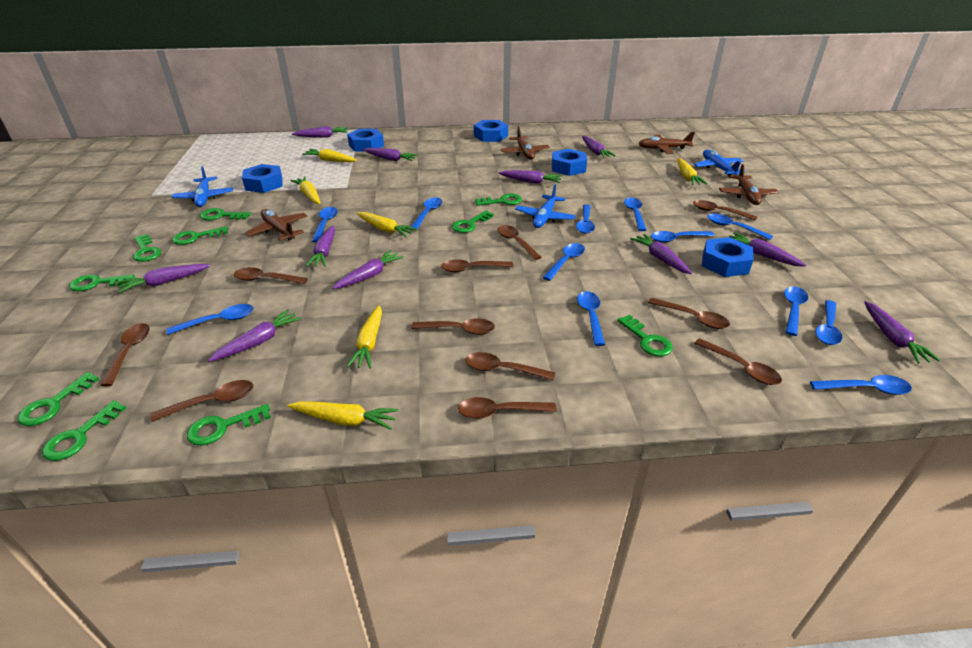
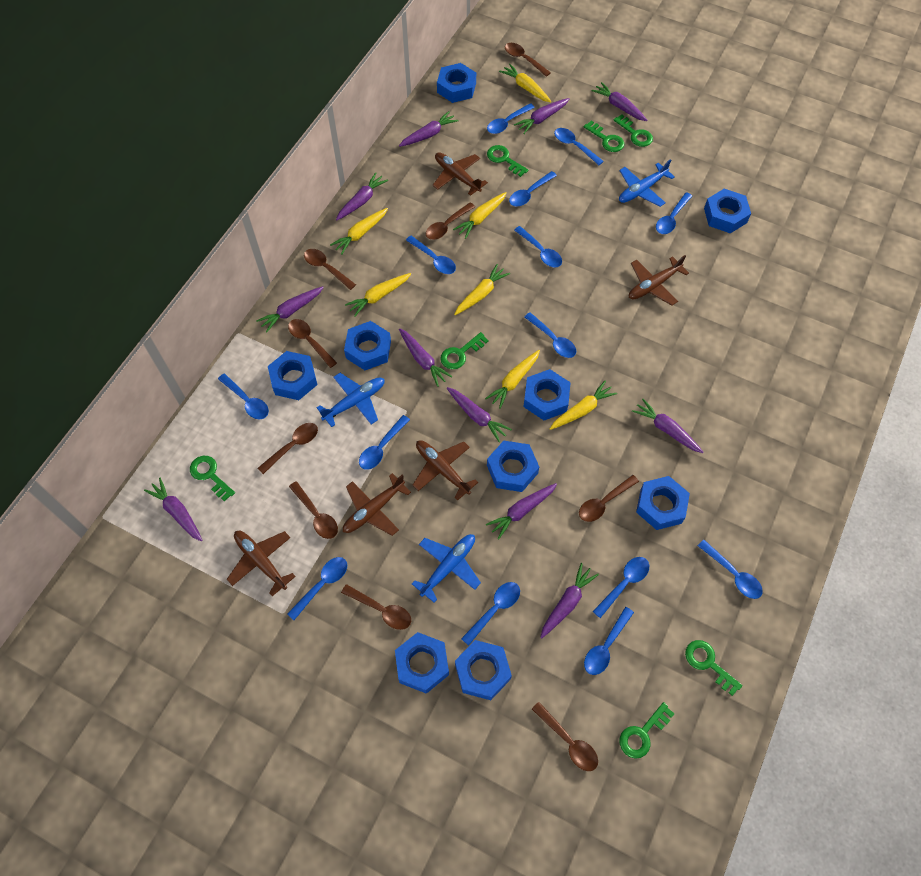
blue nut: 5 -> 9
blue spoon: 12 -> 14
brown plane: 4 -> 5
brown spoon: 11 -> 9
green key: 10 -> 7
yellow carrot: 6 -> 7

